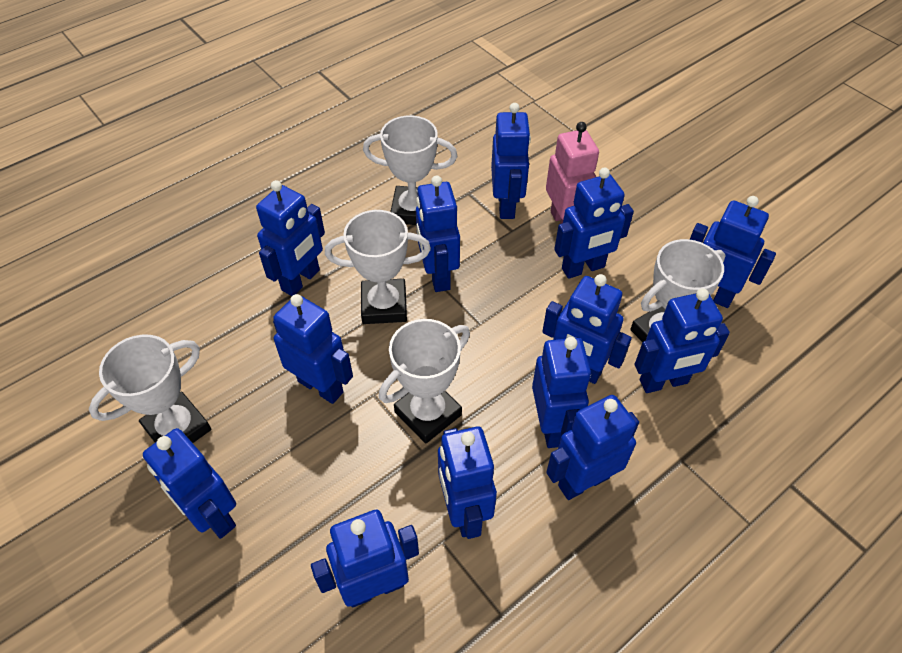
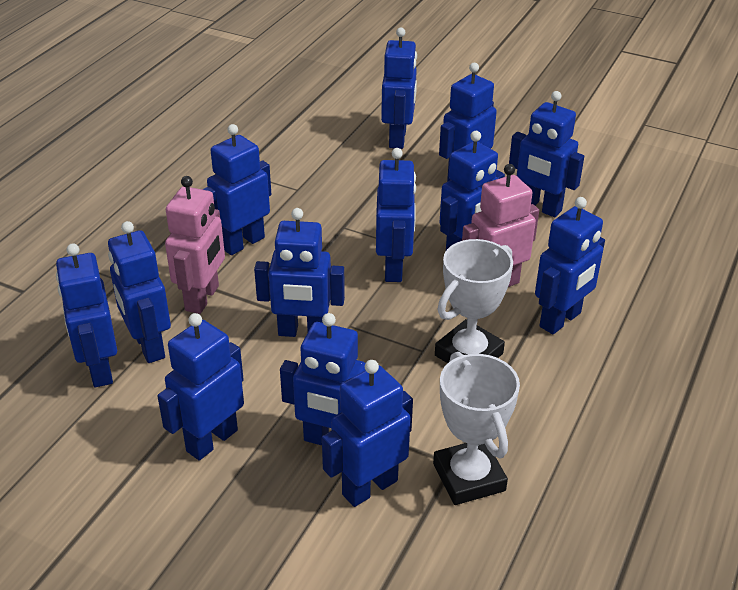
pink robot: 1 -> 2
white trophy: 5 -> 2

